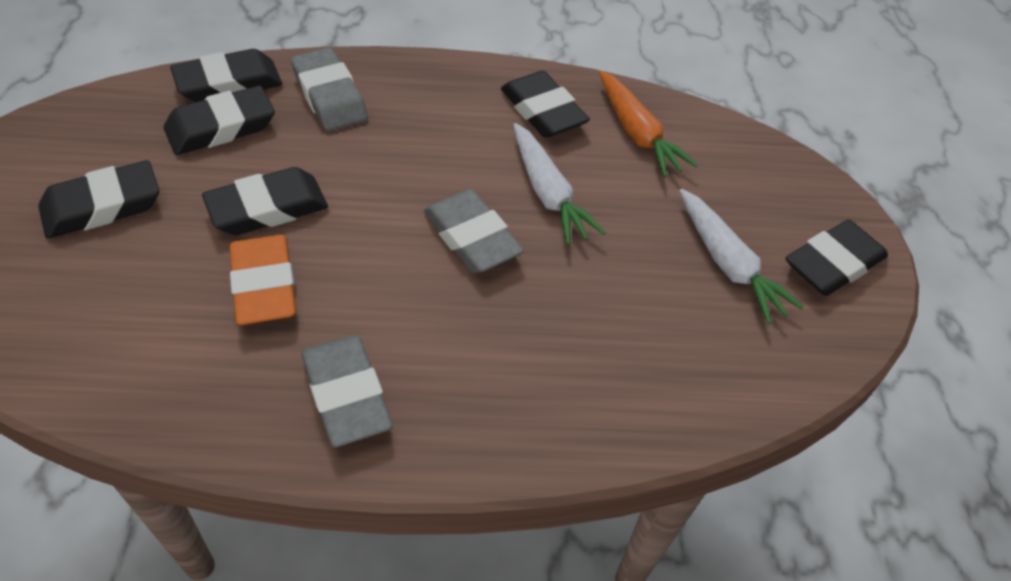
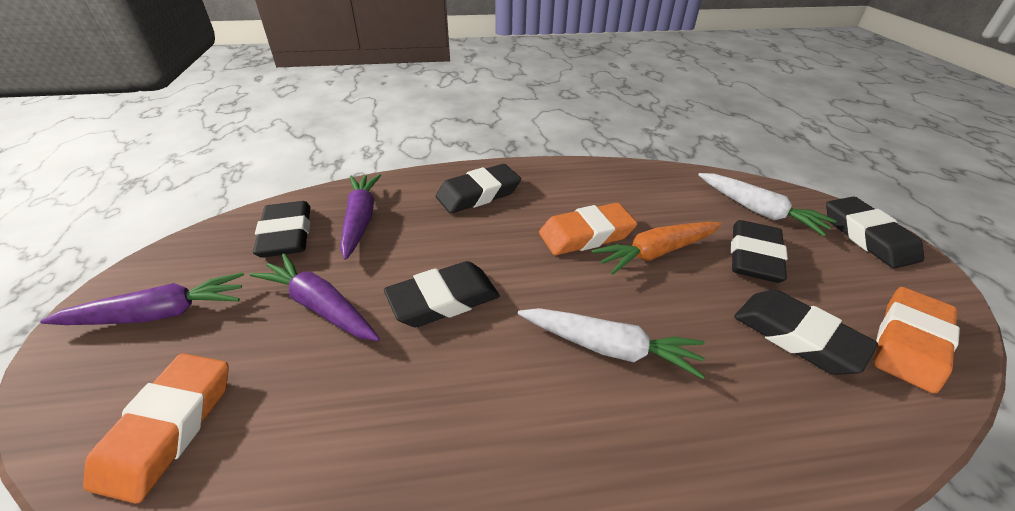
grey eraser: 3 -> 0
orange eraser: 1 -> 3
purple carrot: 0 -> 3

